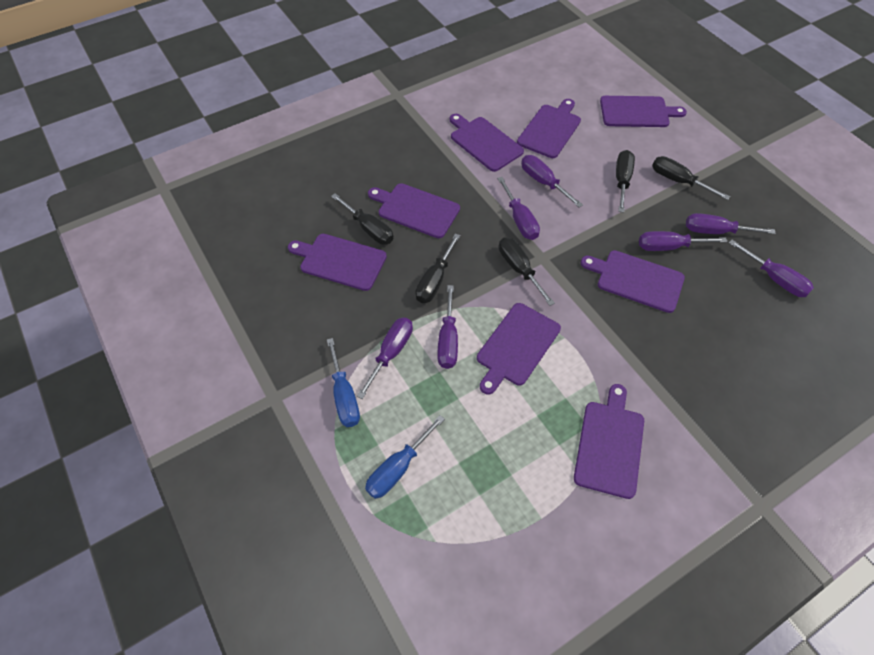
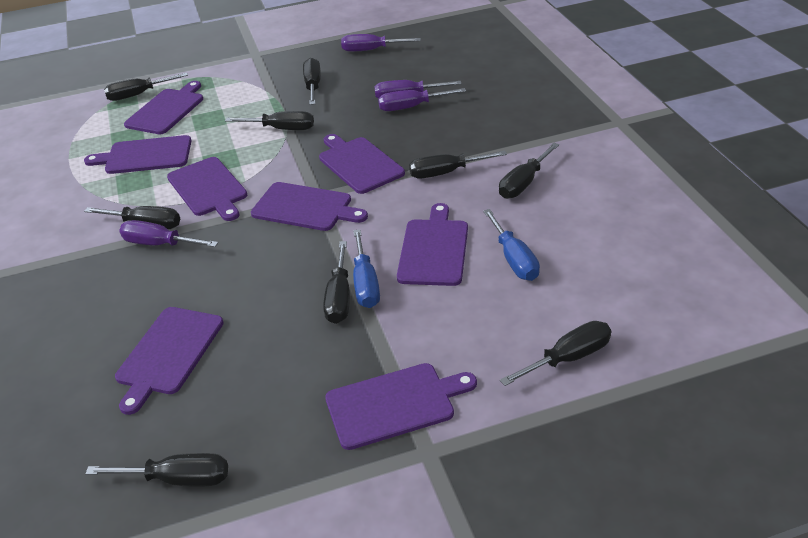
black screwdriver: 5 -> 9
purple screwdriver: 7 -> 4

